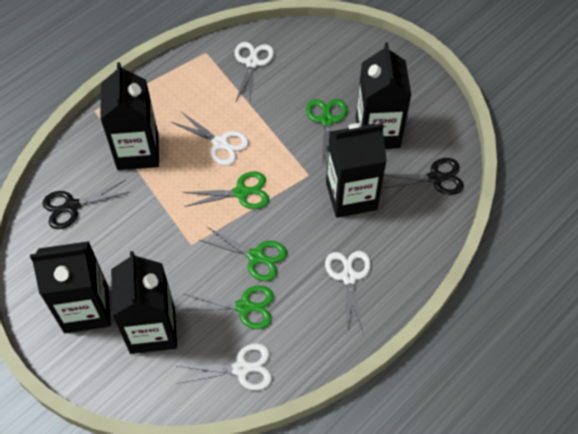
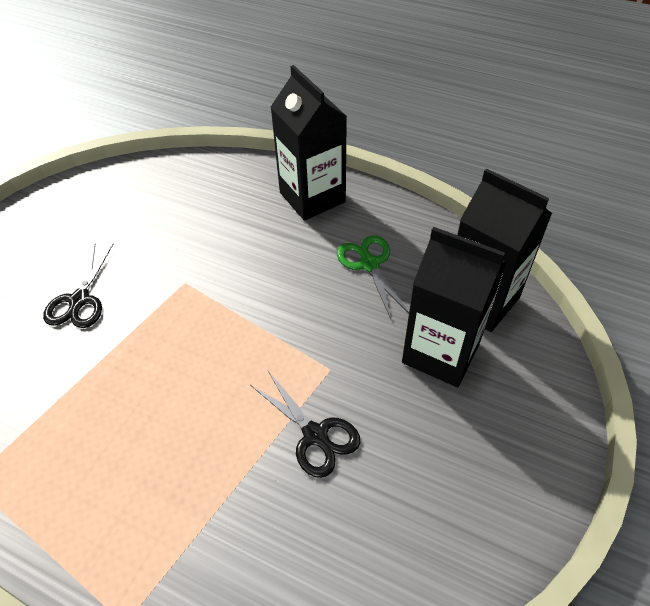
black carton: 5 -> 3
green scissors: 4 -> 1
white scissors: 4 -> 0

